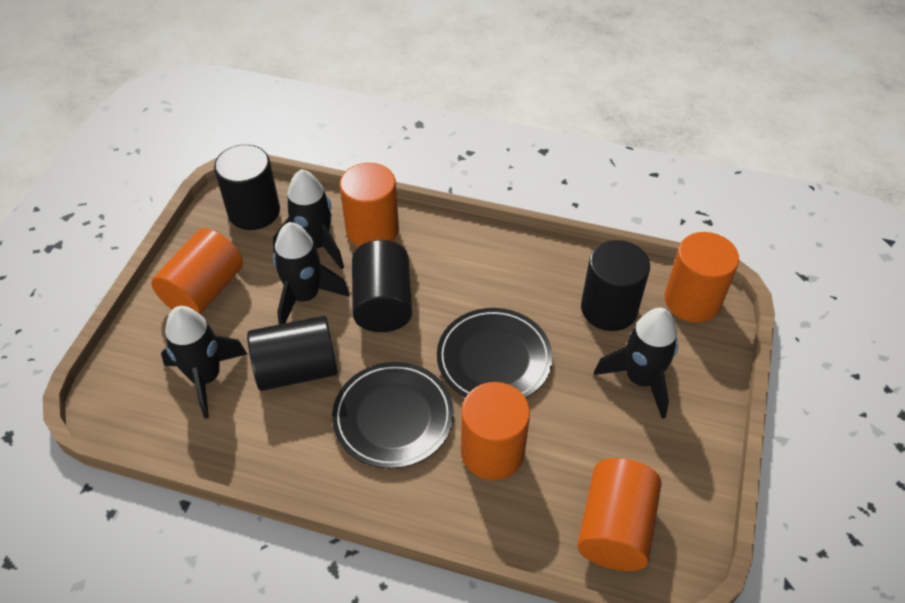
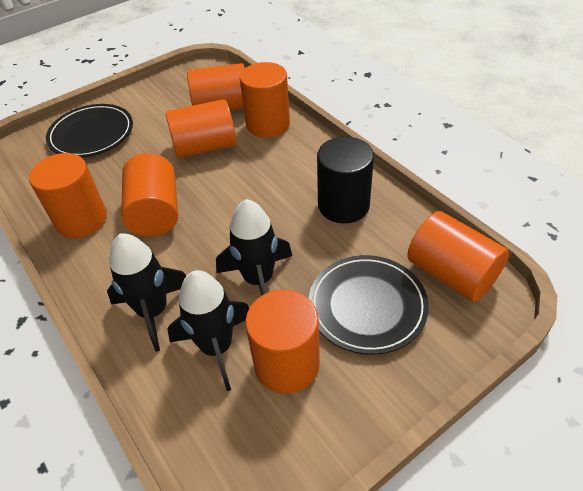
black cylinder: 4 -> 1
black rocket: 4 -> 3
orange cylinder: 5 -> 7

